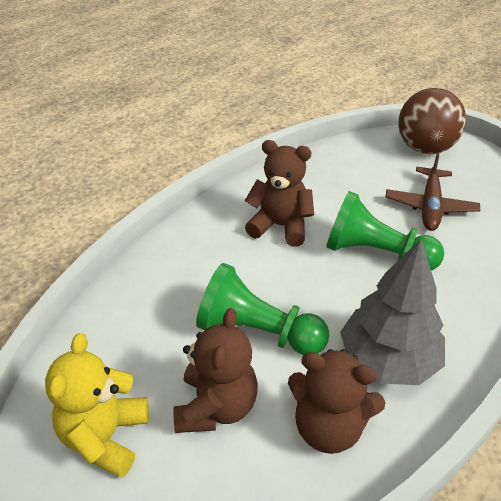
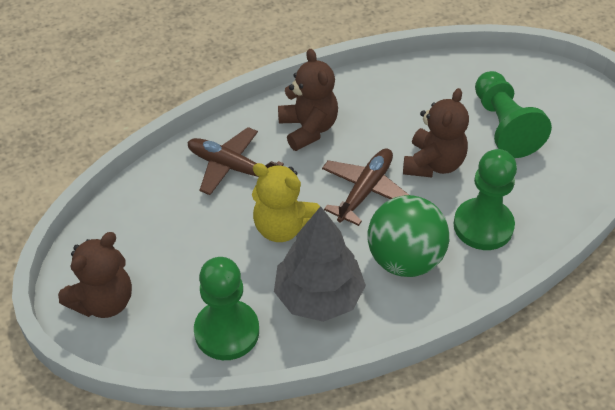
brown ball: 1 -> 0
brown plane: 1 -> 2
green ball: 0 -> 1
green pawn: 2 -> 3

